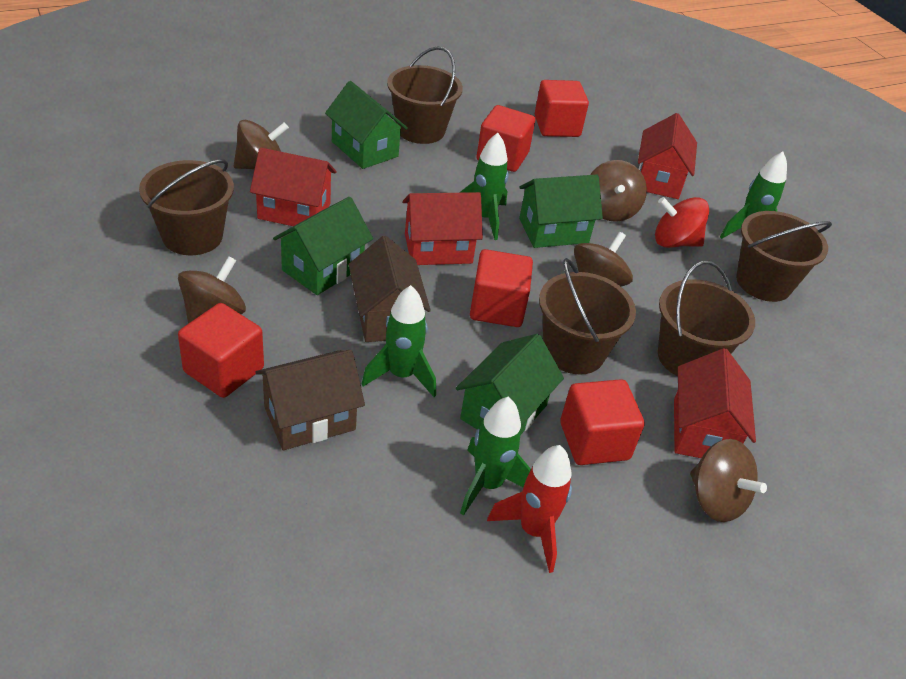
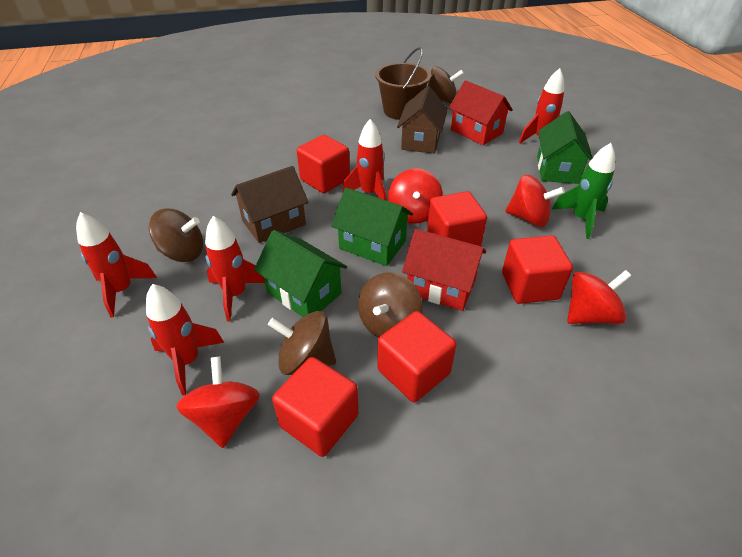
brown bucket: 5 -> 1
brown spinning top: 5 -> 4
green house: 4 -> 3
green rocket: 4 -> 1
red house: 4 -> 2
red rocket: 1 -> 5
red spinning top: 1 -> 4

